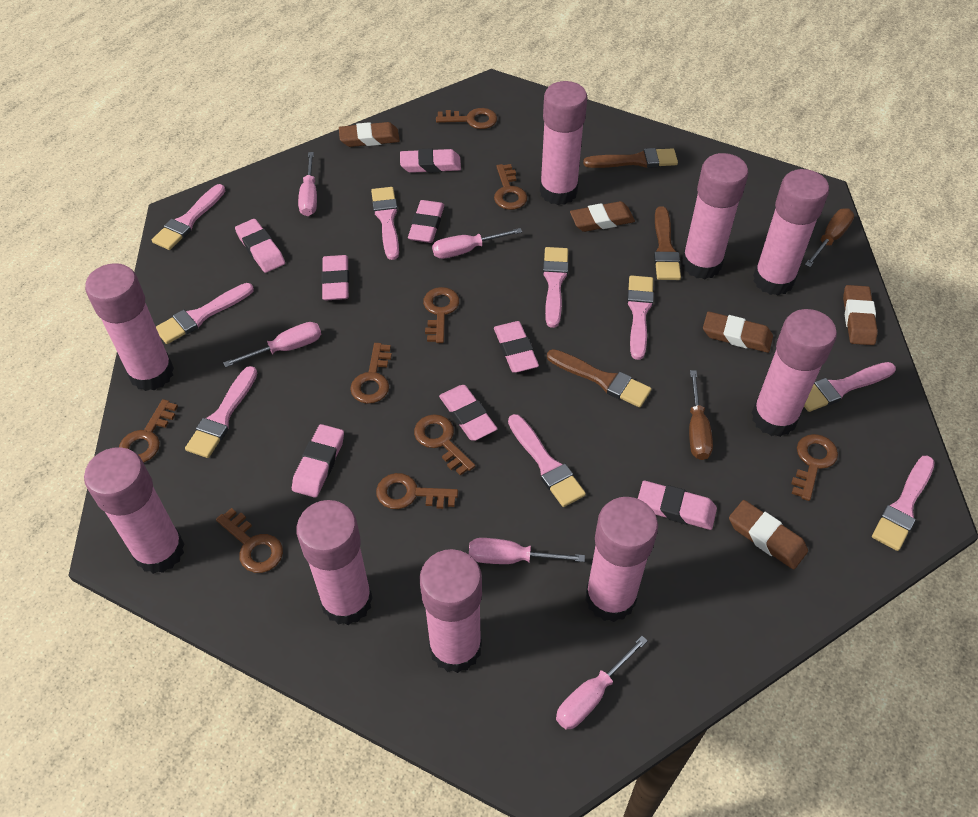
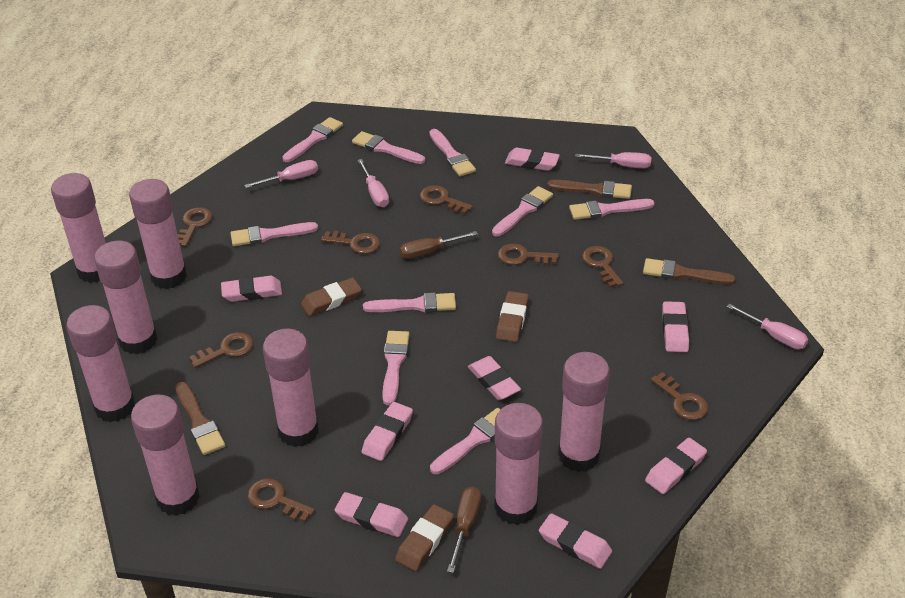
brown eraser: 5 -> 3
brown key: 9 -> 8
pink glue stick: 9 -> 8
pink screwdriver: 5 -> 4

